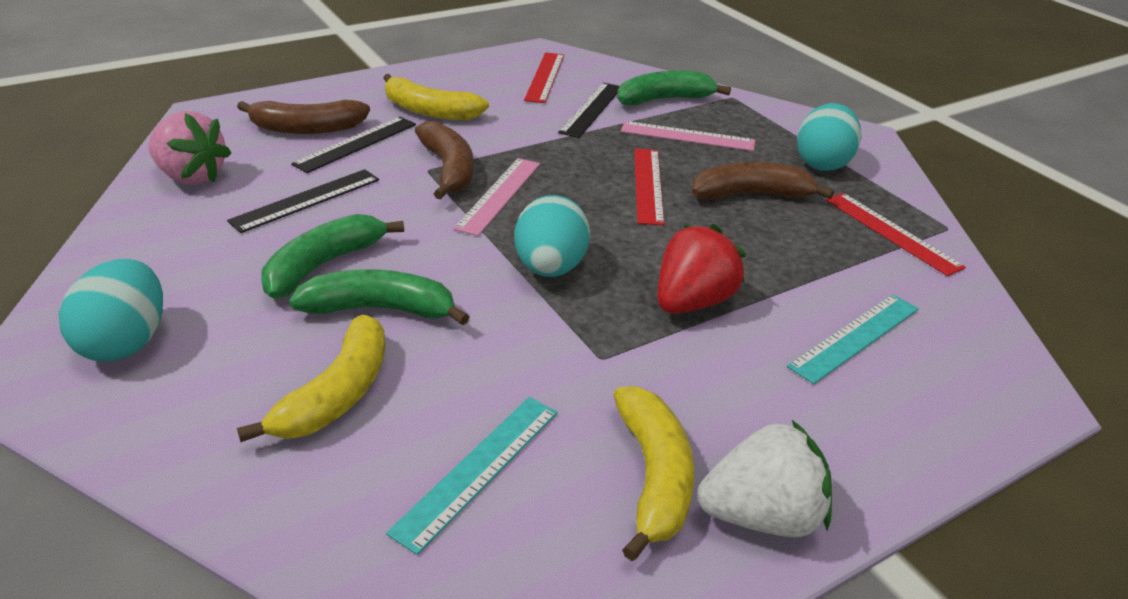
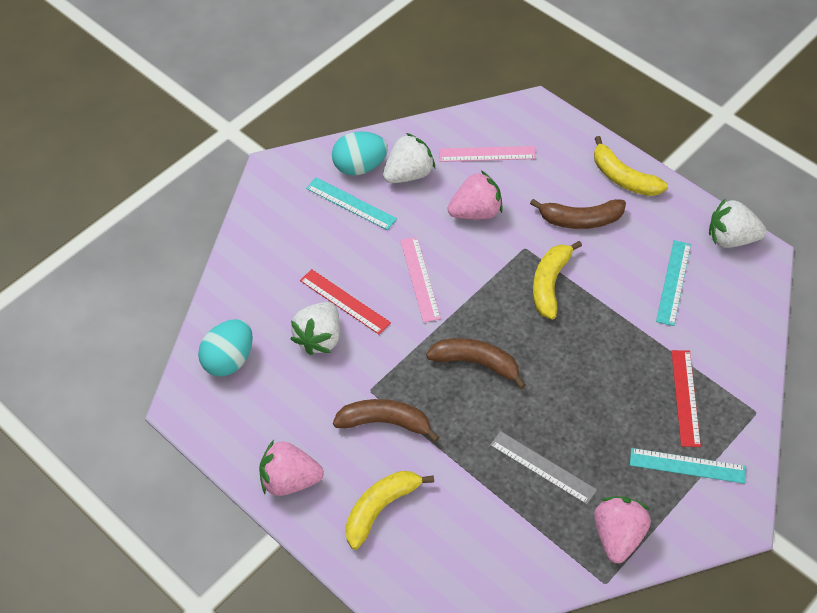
black ruler: 3 -> 0
green banana: 3 -> 0
grey ruler: 0 -> 1
pink strawberry: 1 -> 3
red ruler: 3 -> 2
red strawberry: 1 -> 0
turquoise egg: 3 -> 2
turquoise ruler: 2 -> 3
white strawberry: 1 -> 3

